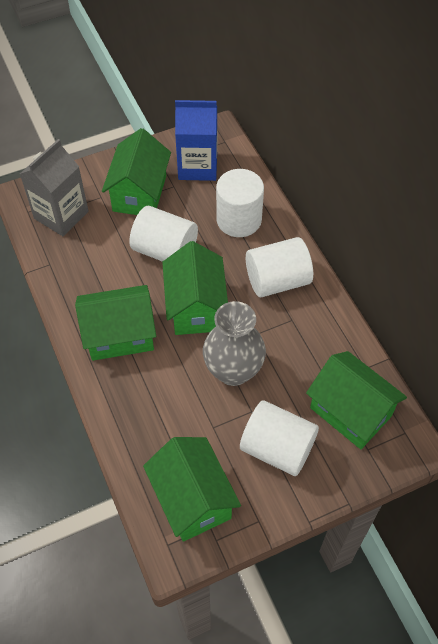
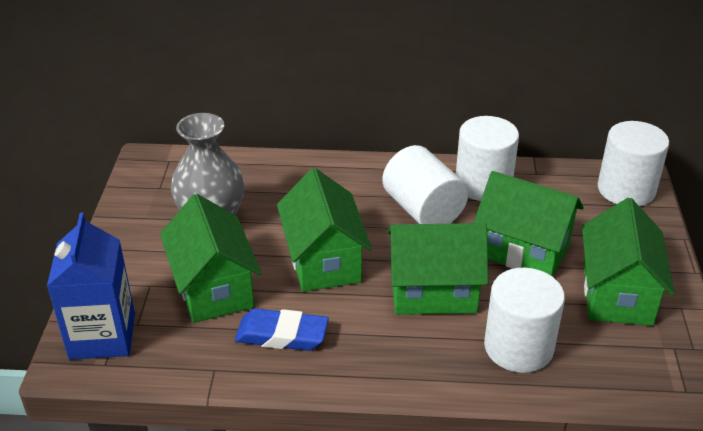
blue eraser: 0 -> 1
grey carton: 1 -> 0

